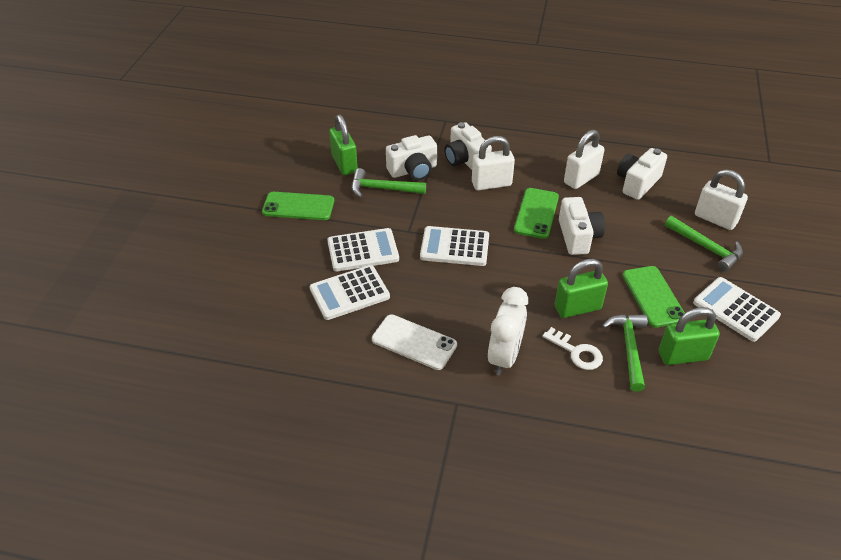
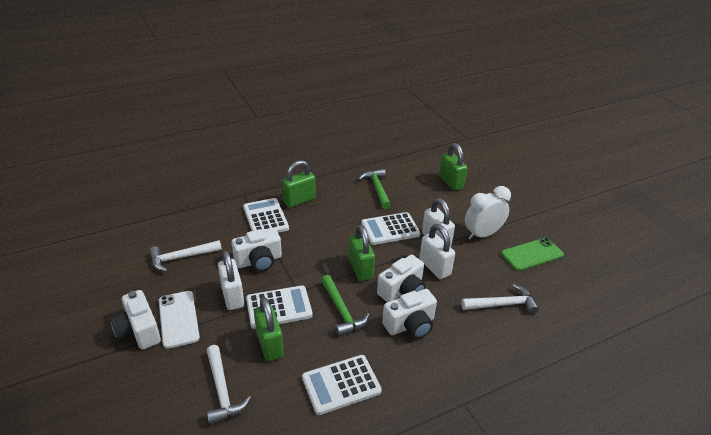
green hammer: 3 -> 2
green padlock: 3 -> 4
green phone: 3 -> 1
white hammer: 0 -> 3
white key: 1 -> 0

